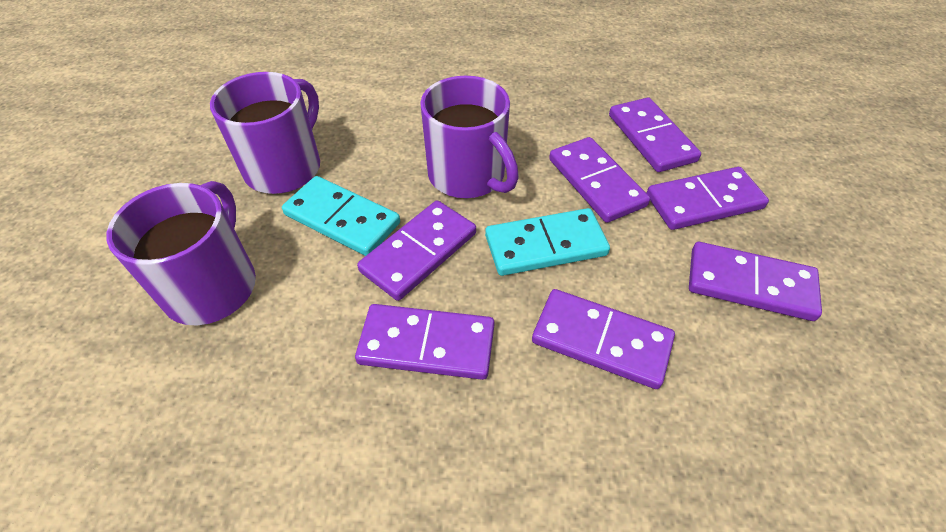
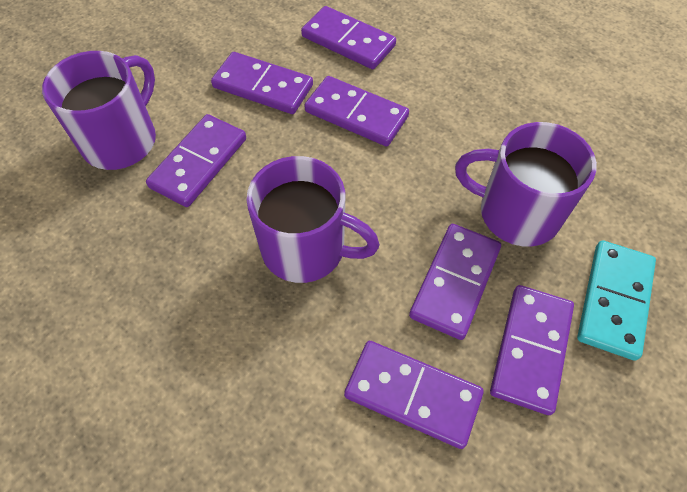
turquoise domino: 2 -> 1

